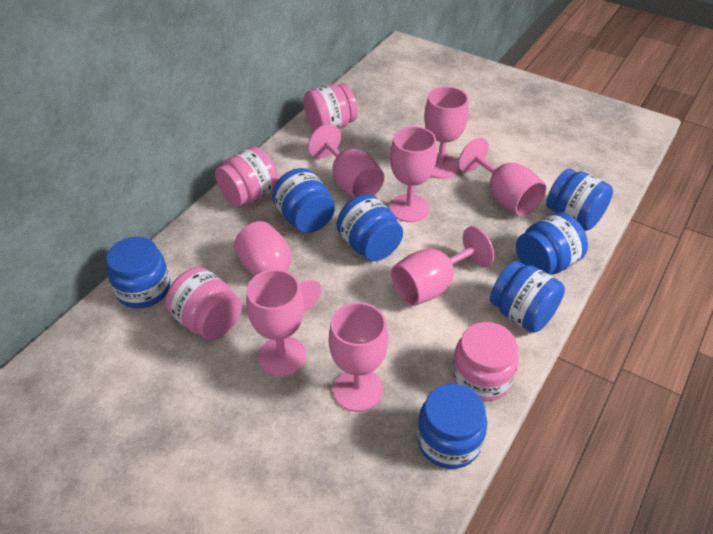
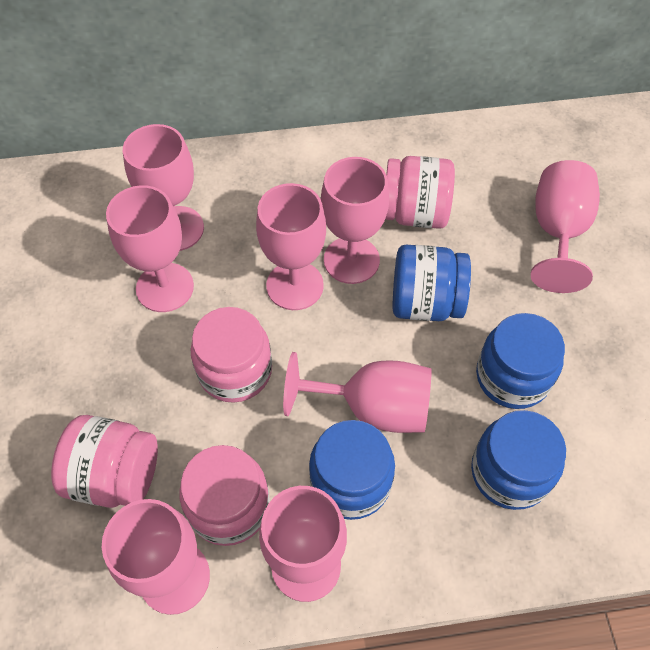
blue jar: 7 -> 4

